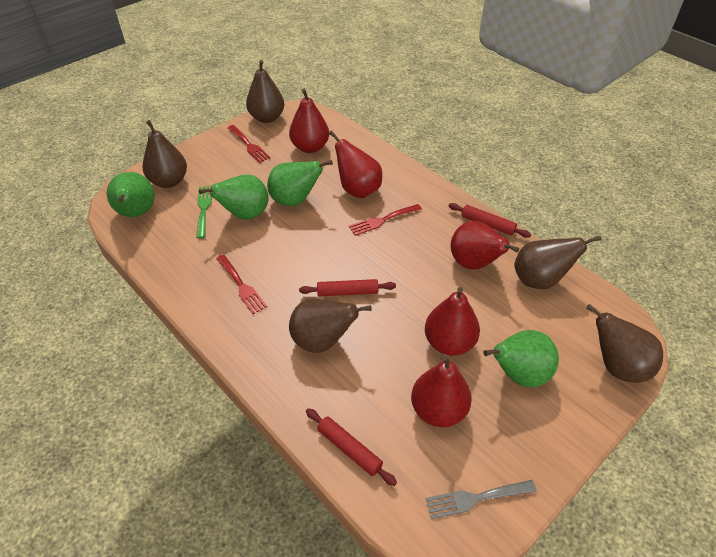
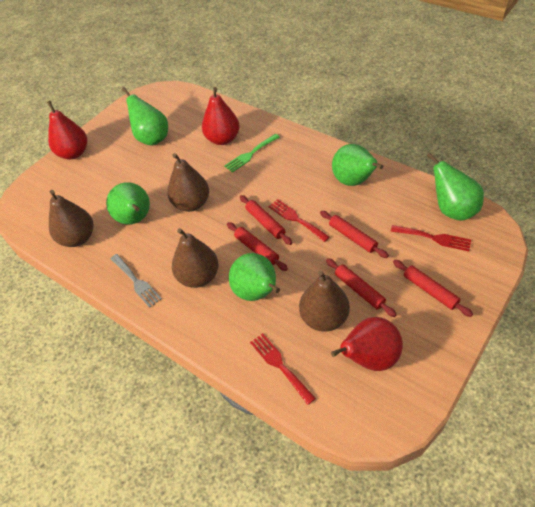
brown pear: 5 -> 4
green pear: 4 -> 5
red pear: 5 -> 3
red rolling pin: 3 -> 5

